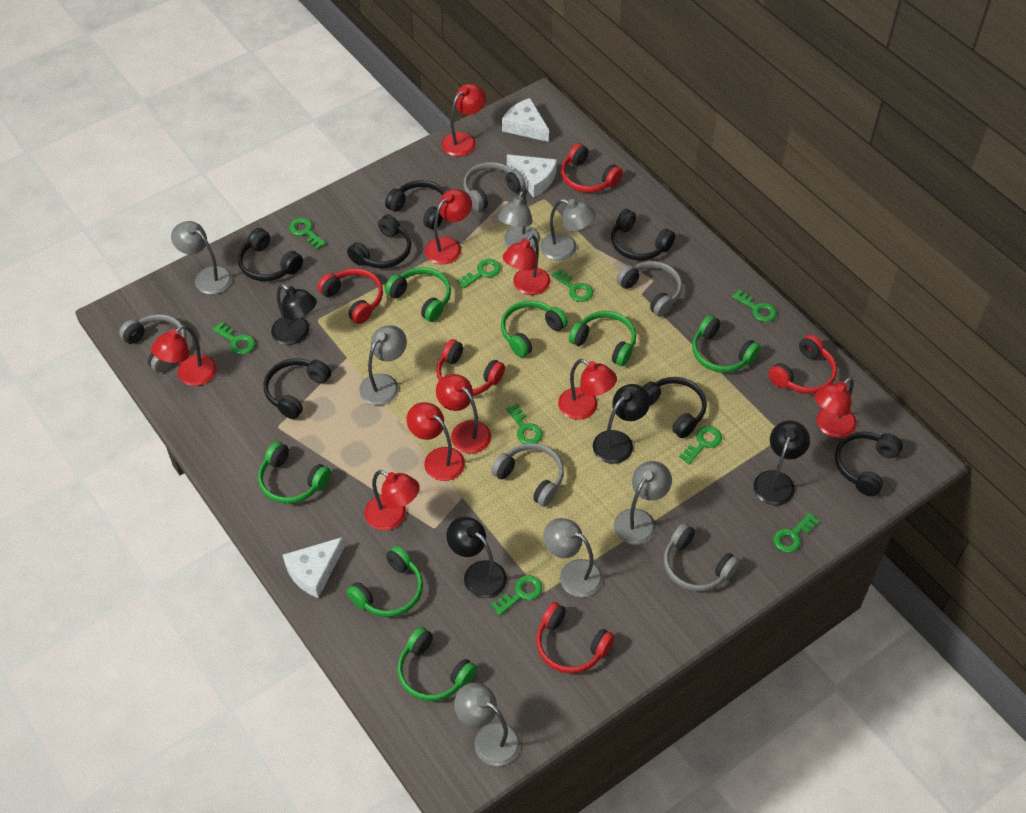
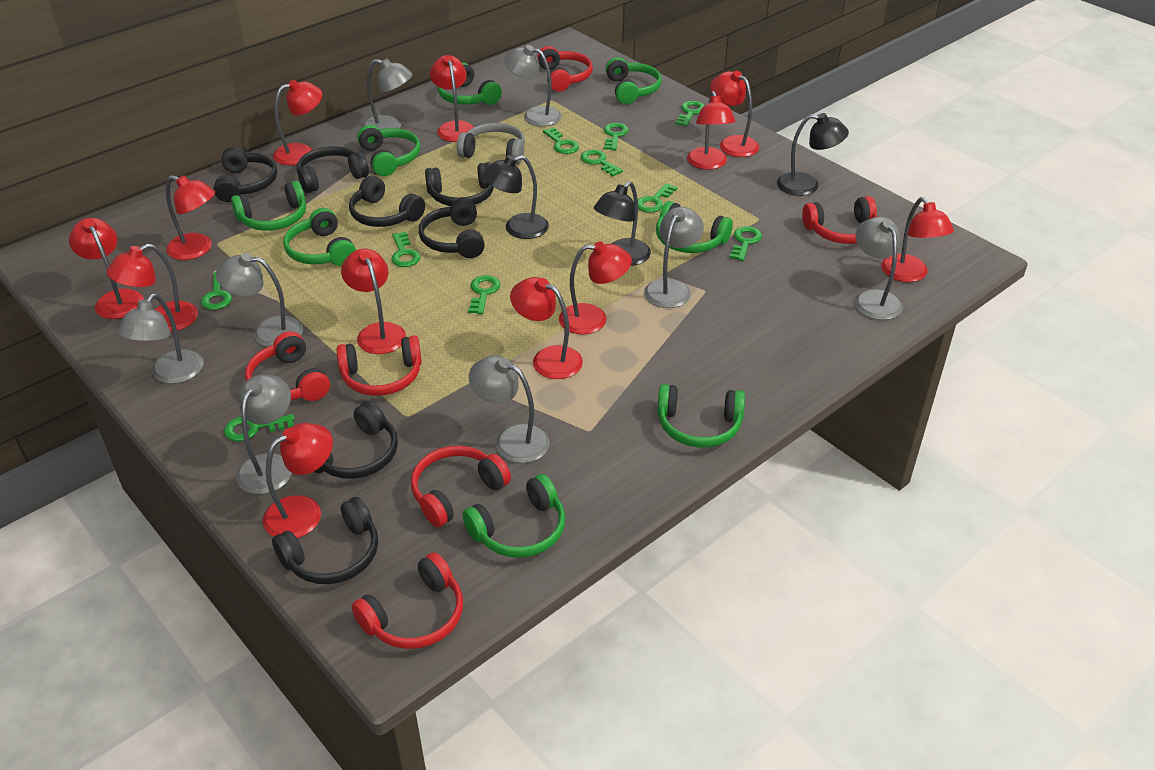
black lamp: 4 -> 3
green headphones: 7 -> 8
green key: 9 -> 10
grey headphones: 5 -> 1
grey lamp: 7 -> 8
red headphones: 5 -> 6
red lamp: 9 -> 12
white cheese: 3 -> 0

